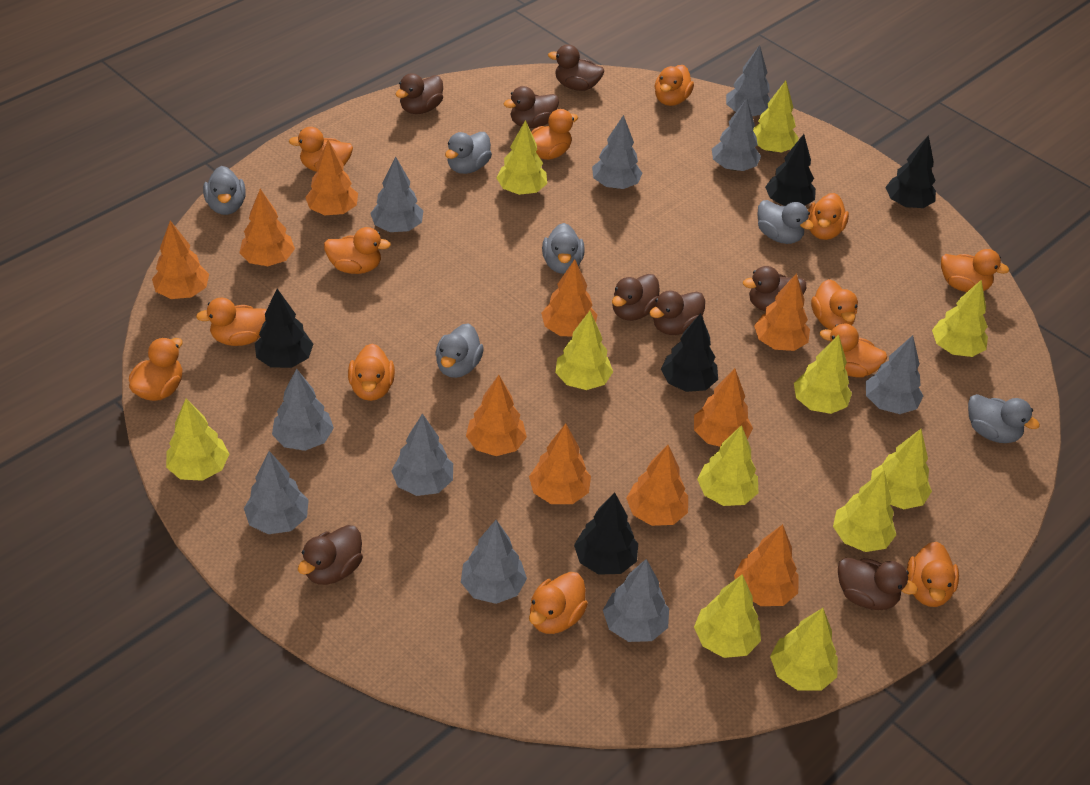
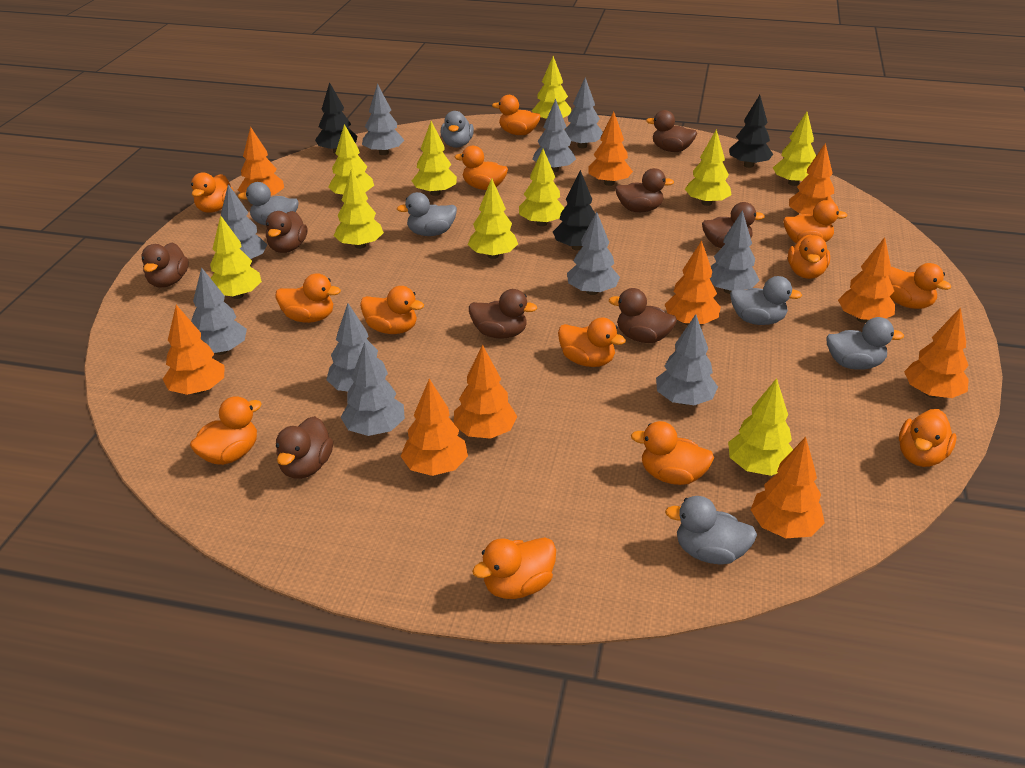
black tree: 5 -> 3
yellow tree: 11 -> 10

